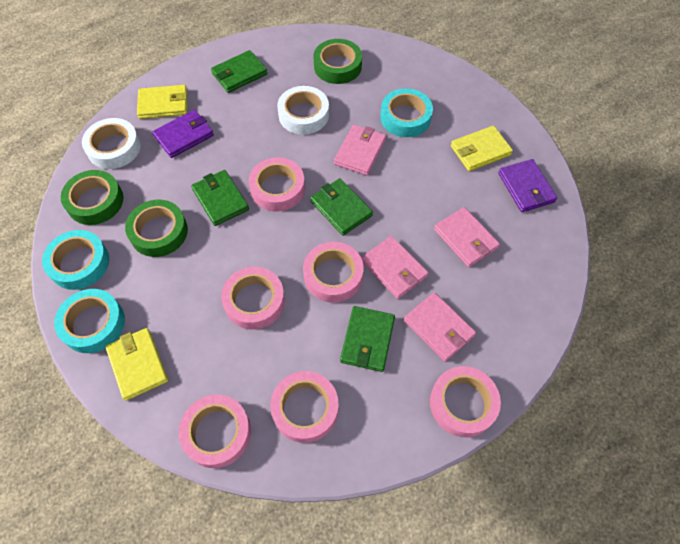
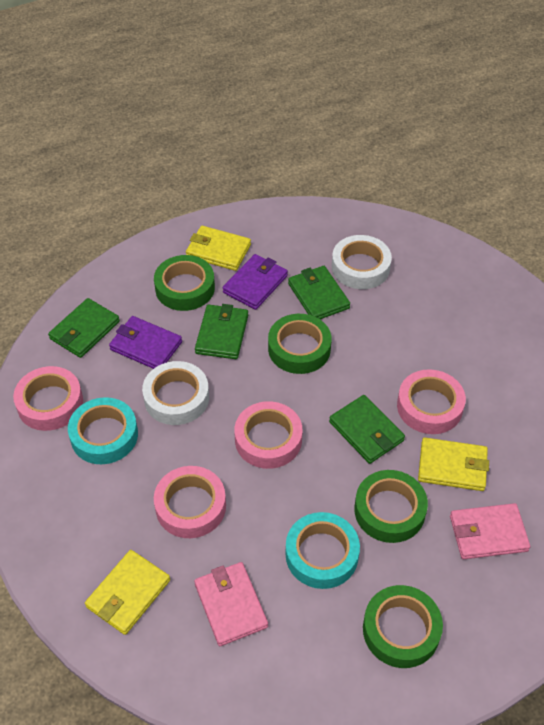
green tape: 3 -> 4
pink tape: 6 -> 4
pink wallet: 4 -> 2
turquoise tape: 3 -> 2

